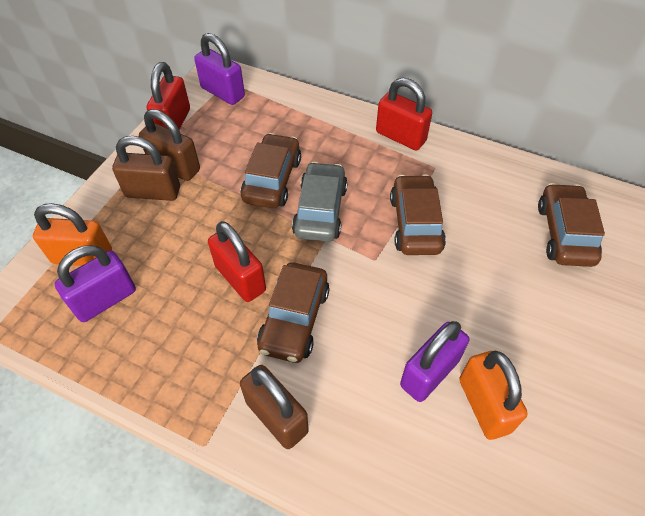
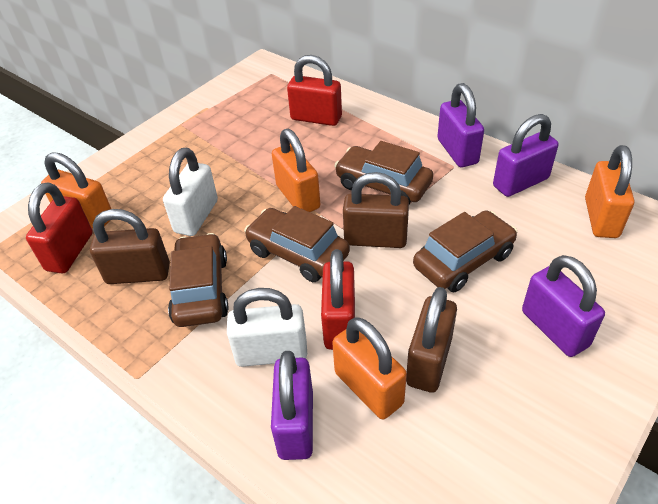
grey car: 1 -> 0
orange padlock: 2 -> 4
purple padlock: 3 -> 4
white padlock: 0 -> 2

